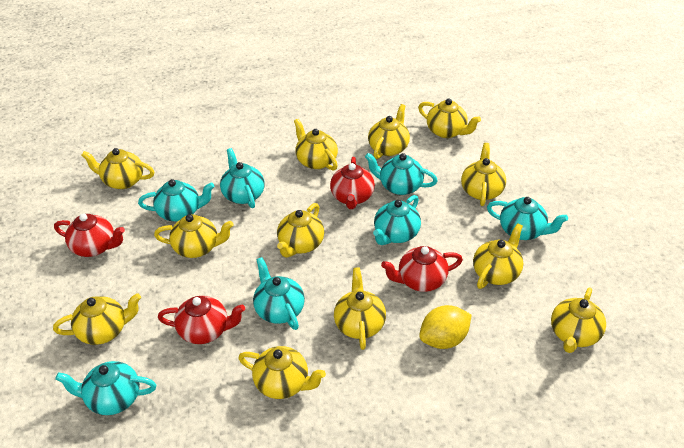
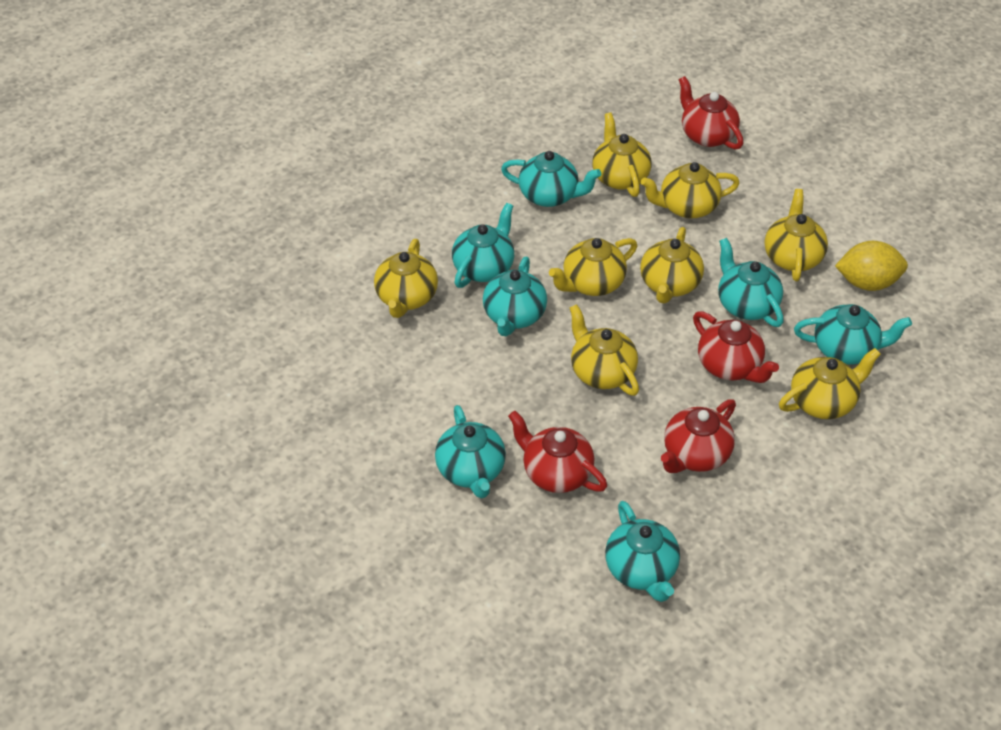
yellow teapot: 12 -> 8

